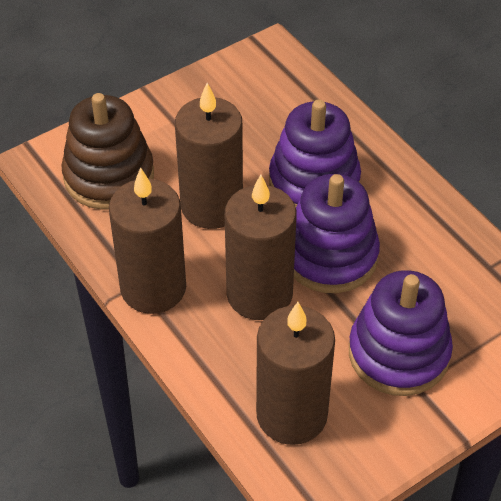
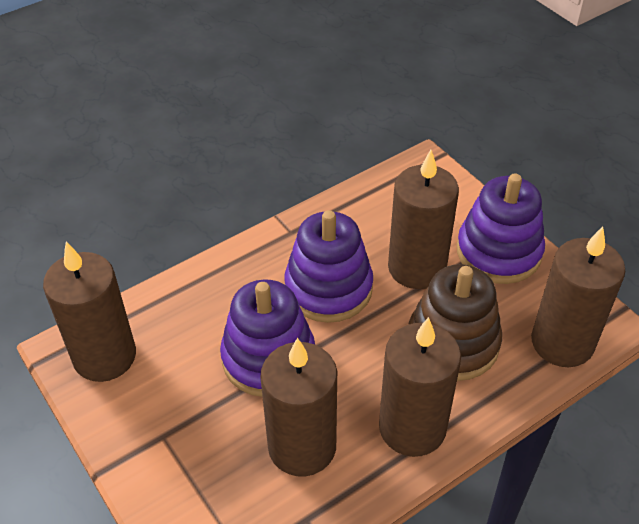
brown candle: 4 -> 5

